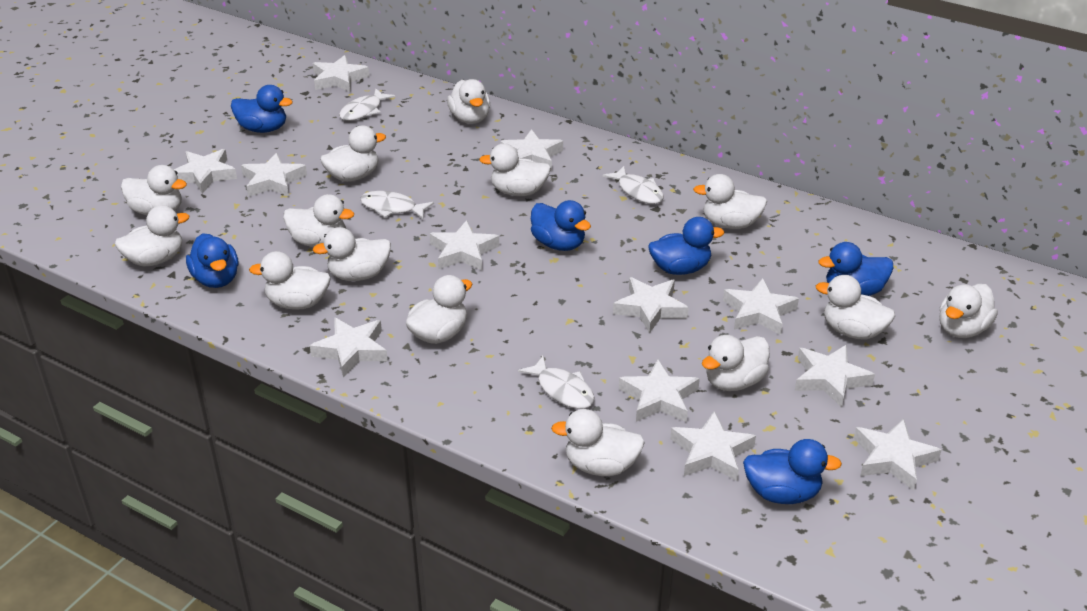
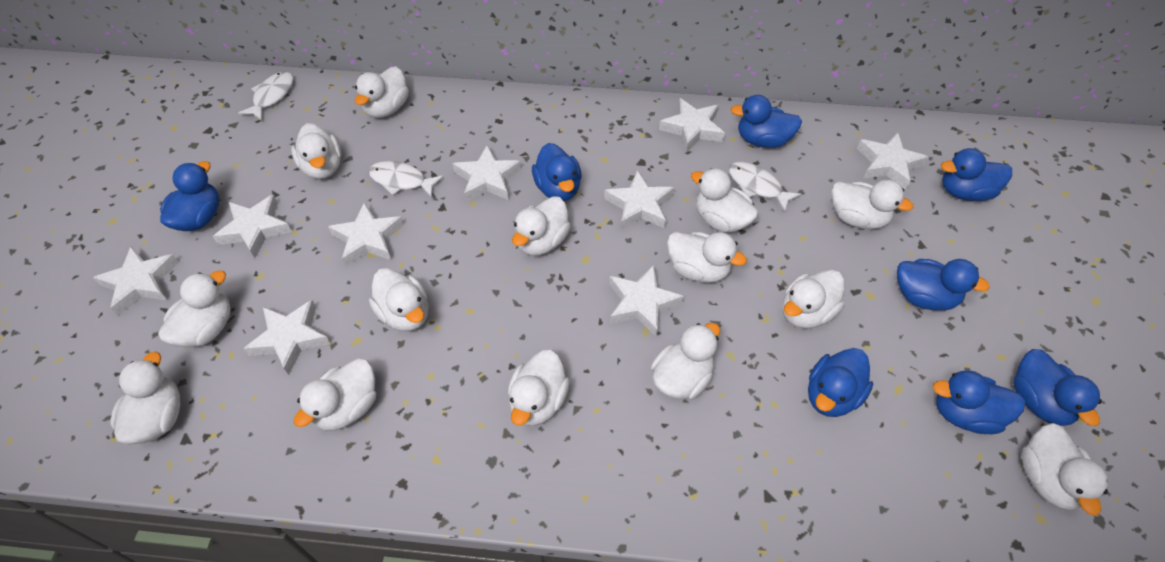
blue duck: 6 -> 8
white fish: 4 -> 3
white star: 12 -> 9

